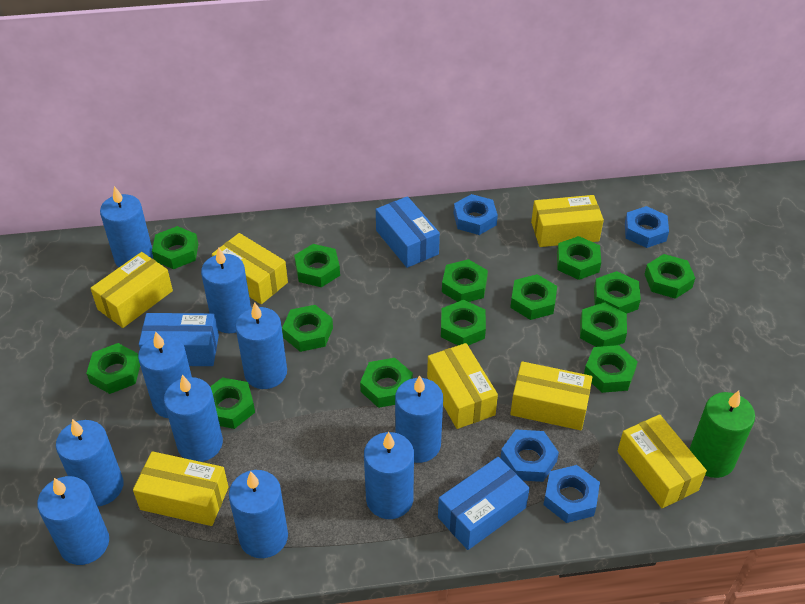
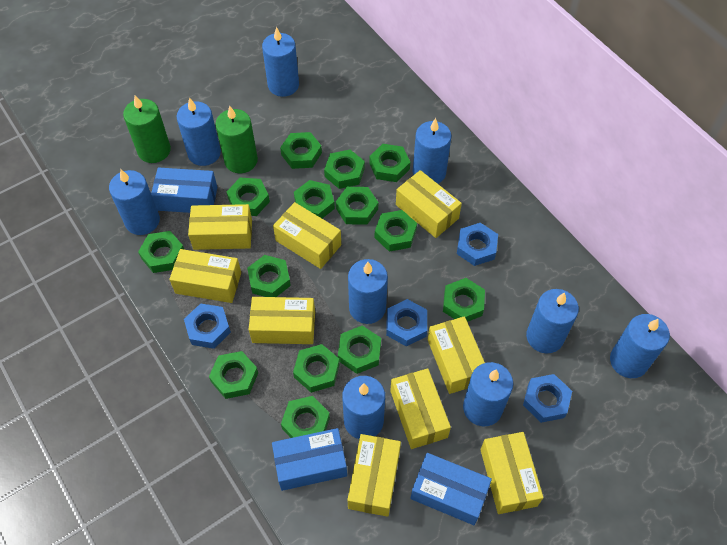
blue candle: 10 -> 9
green candle: 1 -> 2
yellow box: 7 -> 9

